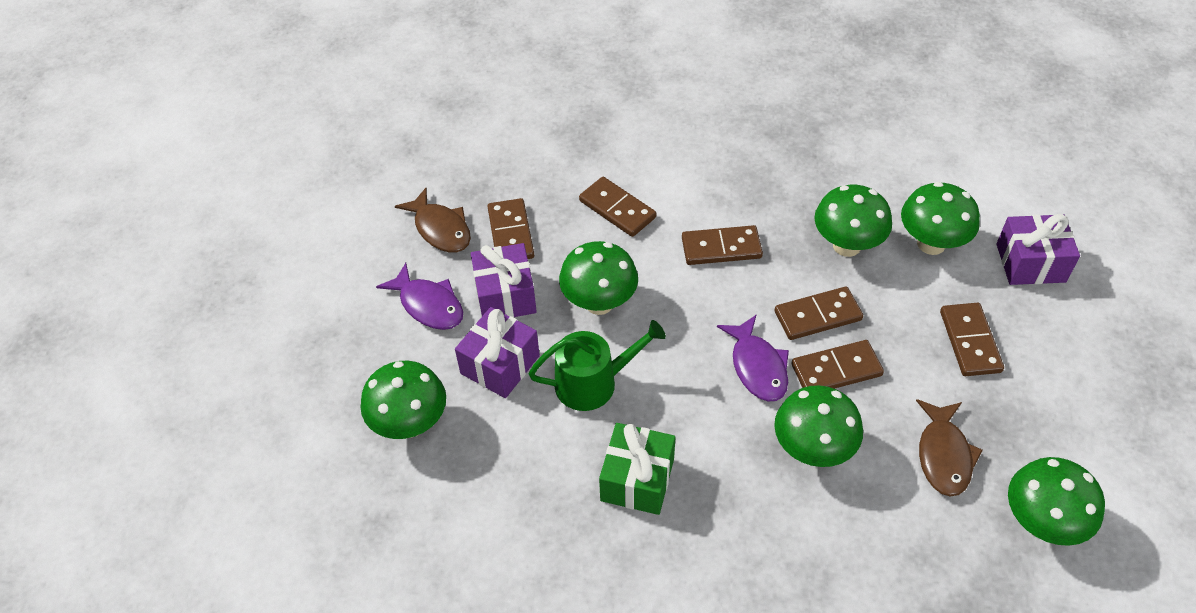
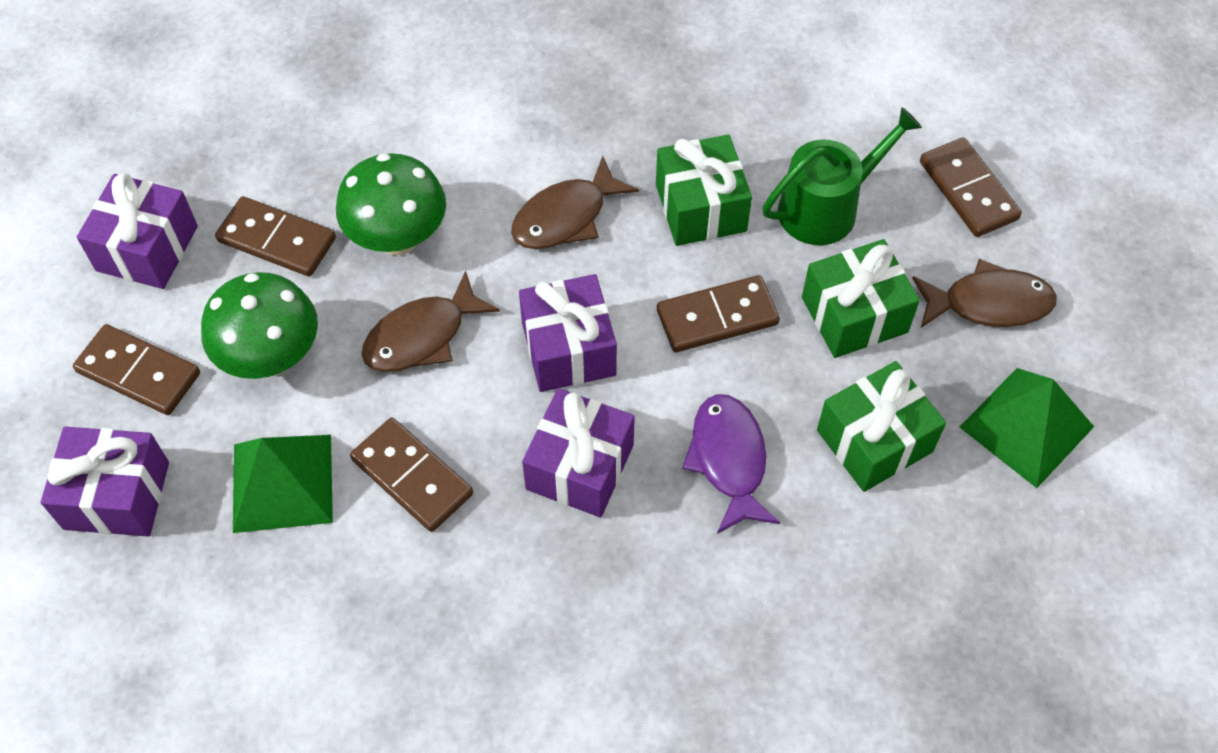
brown domino: 6 -> 5
brown fish: 2 -> 3
green gift: 1 -> 3
green mushroom: 6 -> 2
green pyramid: 0 -> 2
purple fish: 2 -> 1
purple gift: 3 -> 4

